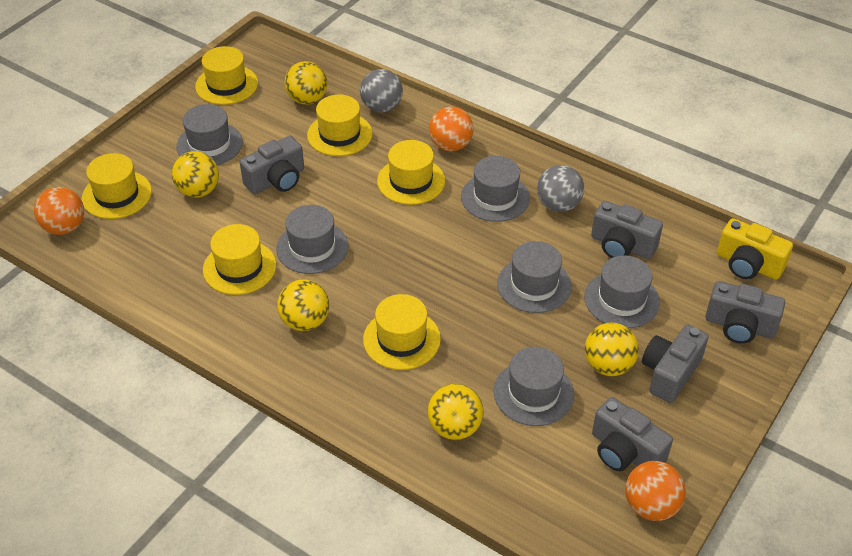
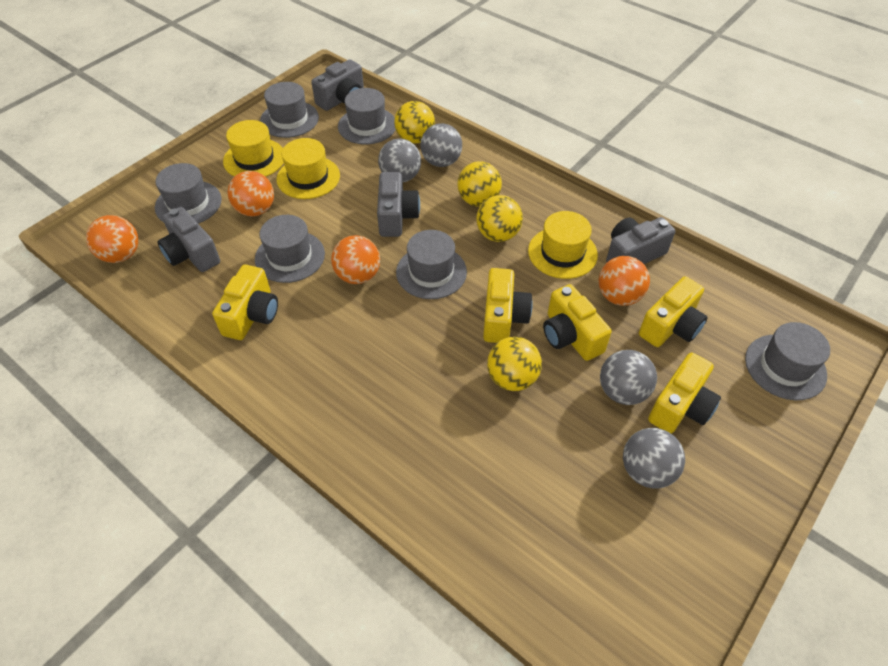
grey ball: 2 -> 4
grey camera: 5 -> 4
orange ball: 3 -> 4
yellow ball: 5 -> 4
yellow camera: 1 -> 5
yellow hat: 6 -> 3

